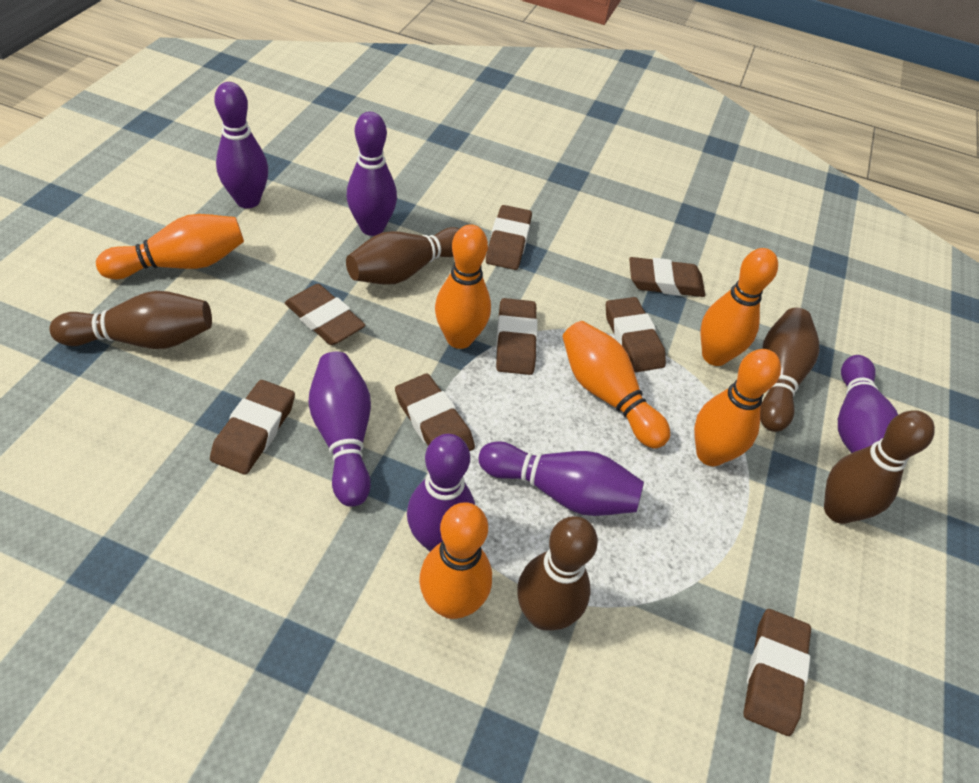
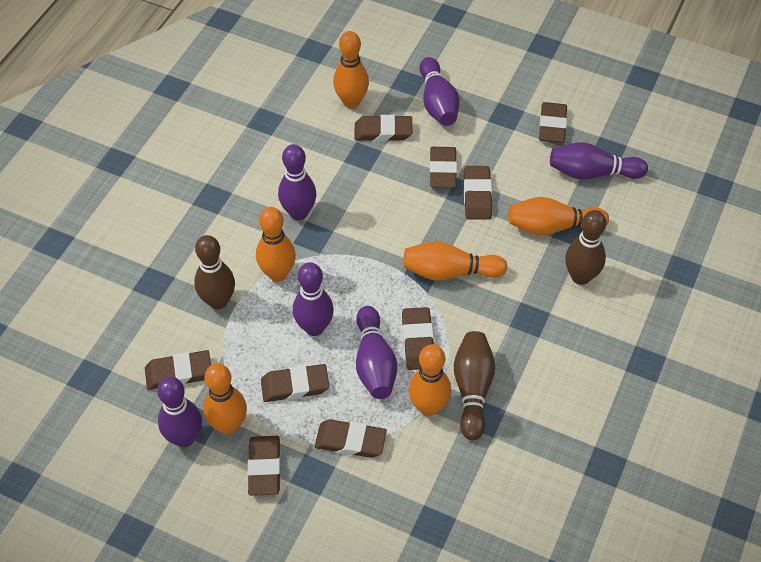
brown bowling pin: 5 -> 3
brown eraser: 8 -> 9

